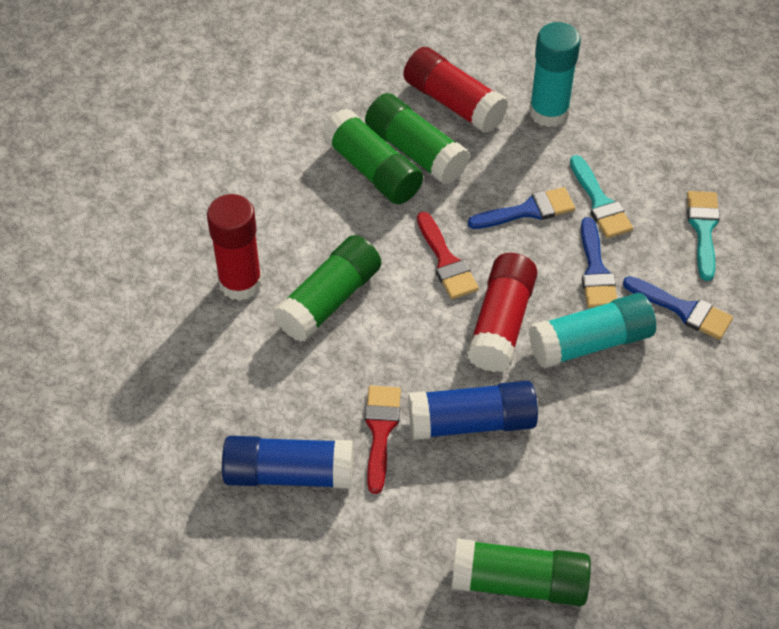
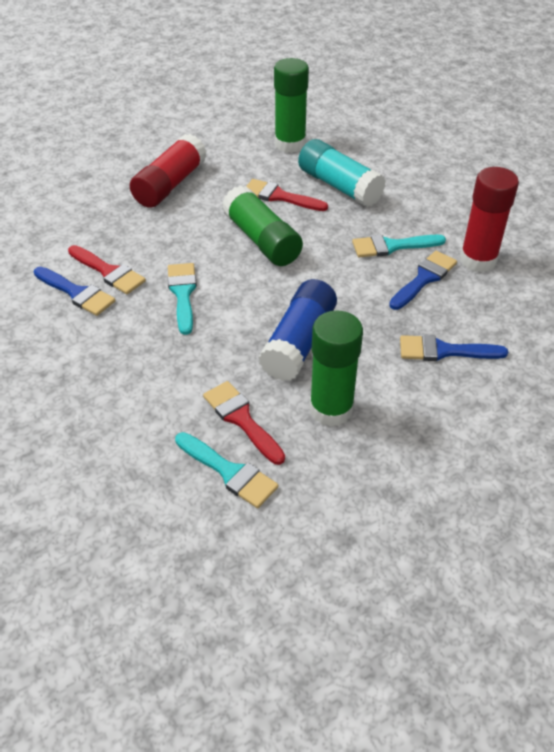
blue glue stick: 2 -> 1
green glue stick: 4 -> 3
red brush: 2 -> 3
red glue stick: 3 -> 2
turquoise brush: 2 -> 3
turquoise glue stick: 2 -> 1

